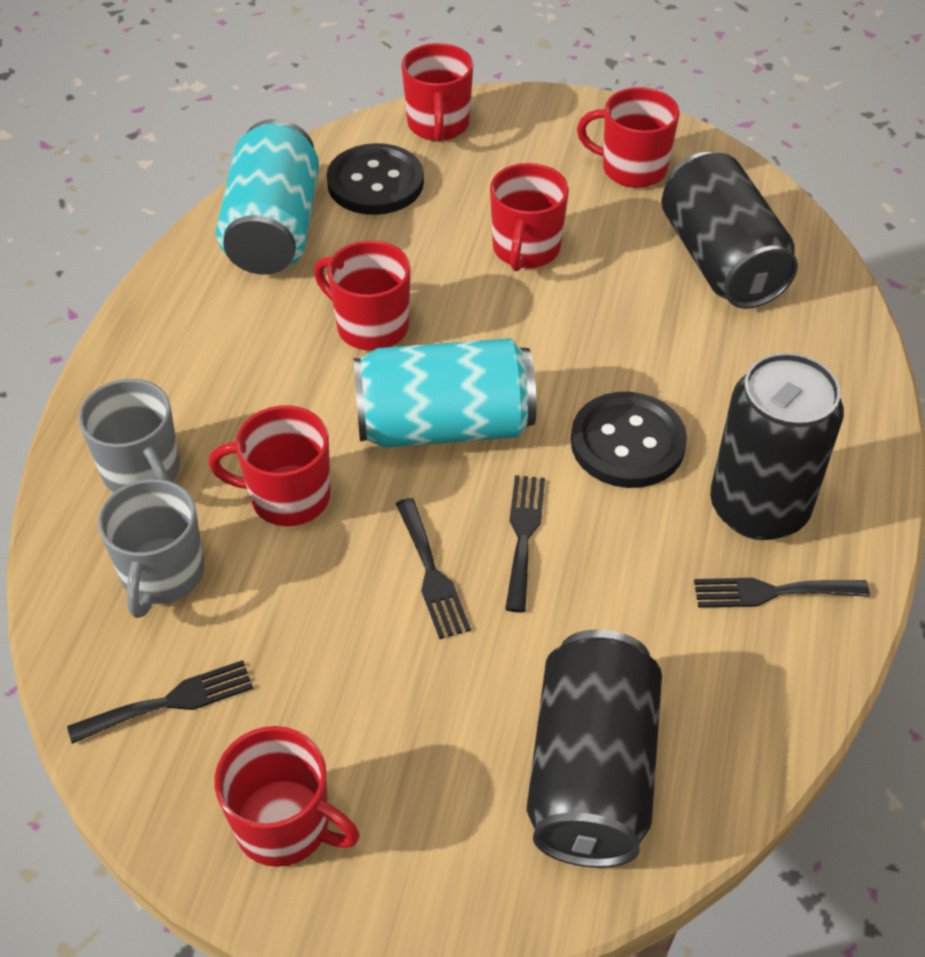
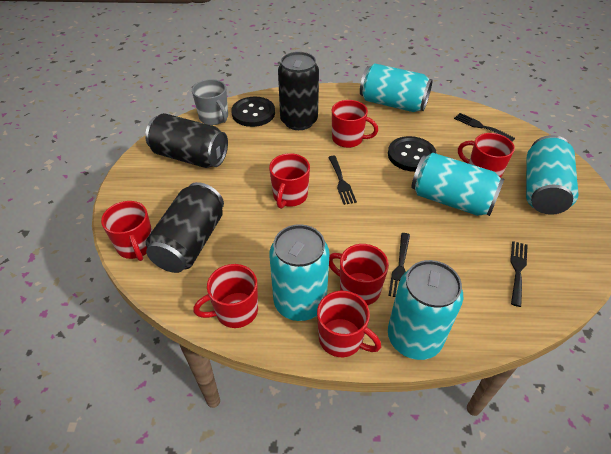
grey mug: 2 -> 1
red mug: 6 -> 7
turquoise can: 2 -> 5

